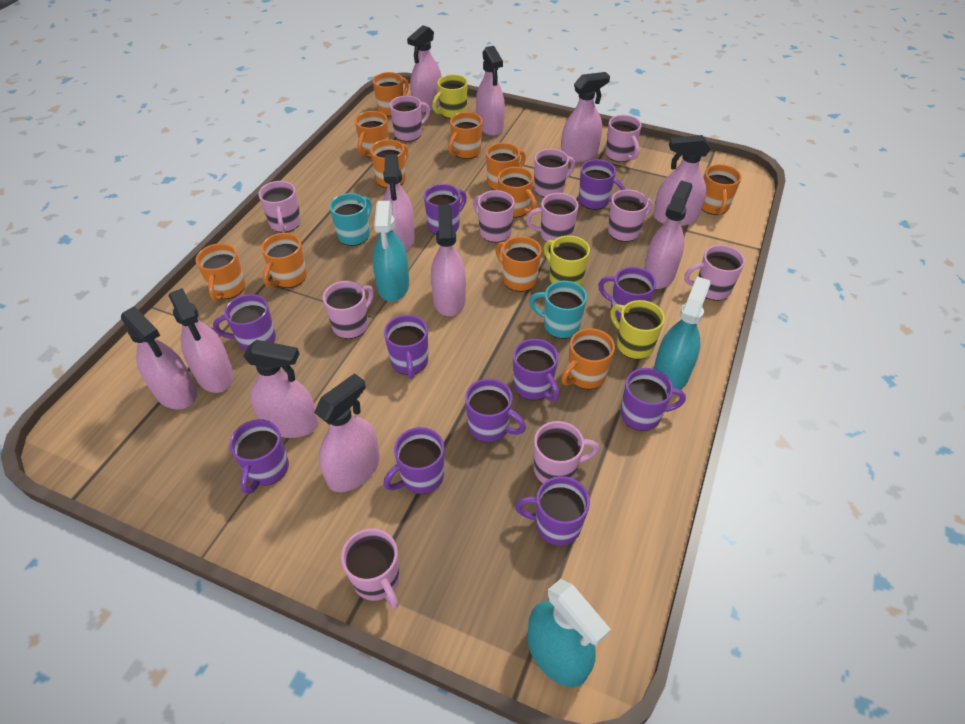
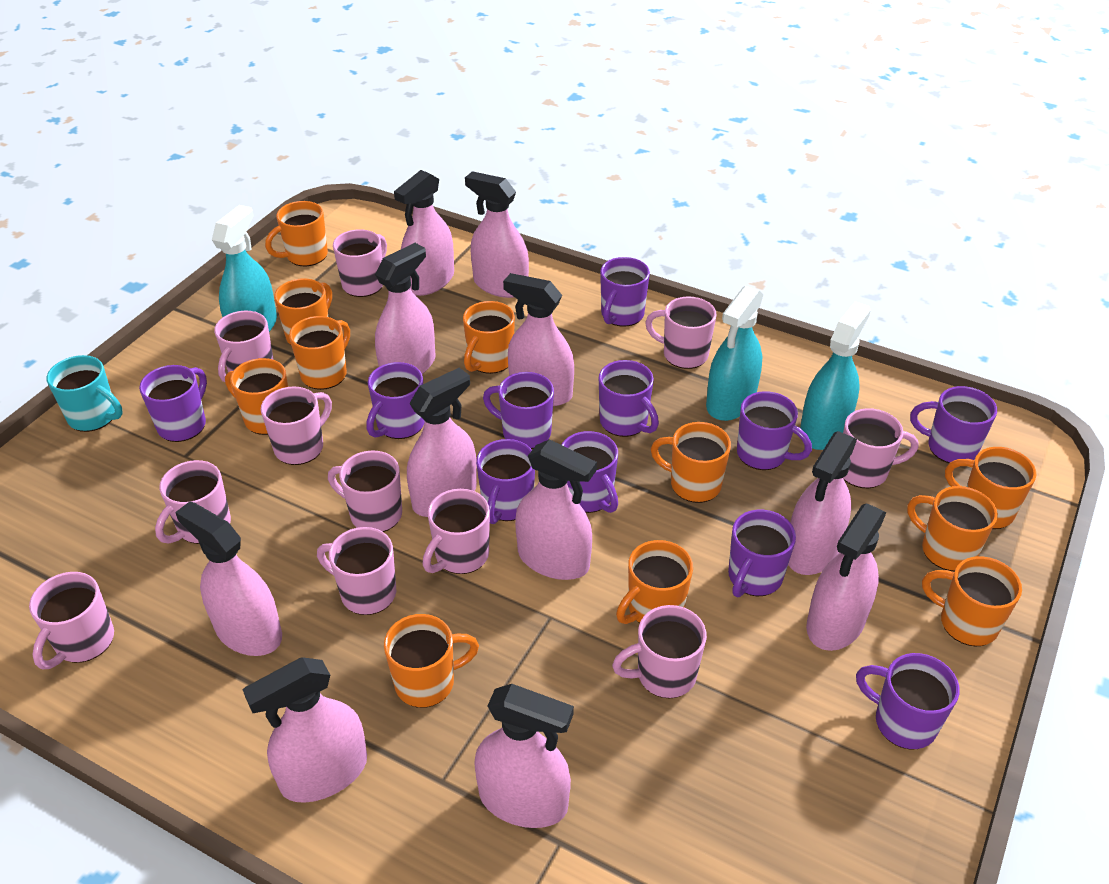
turquoise mug: 2 -> 1
yellow mug: 3 -> 0

